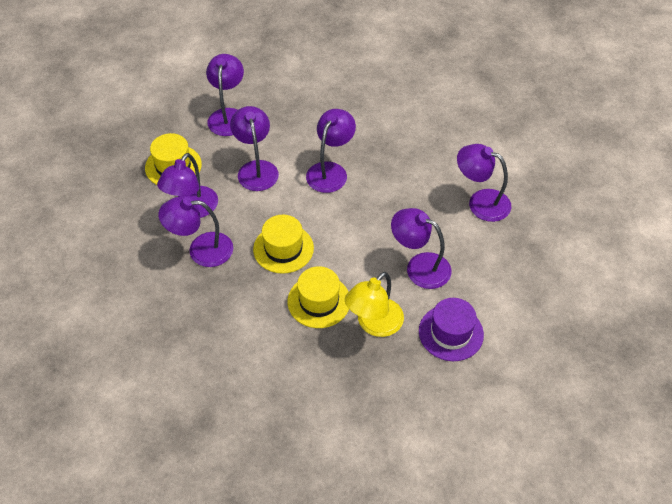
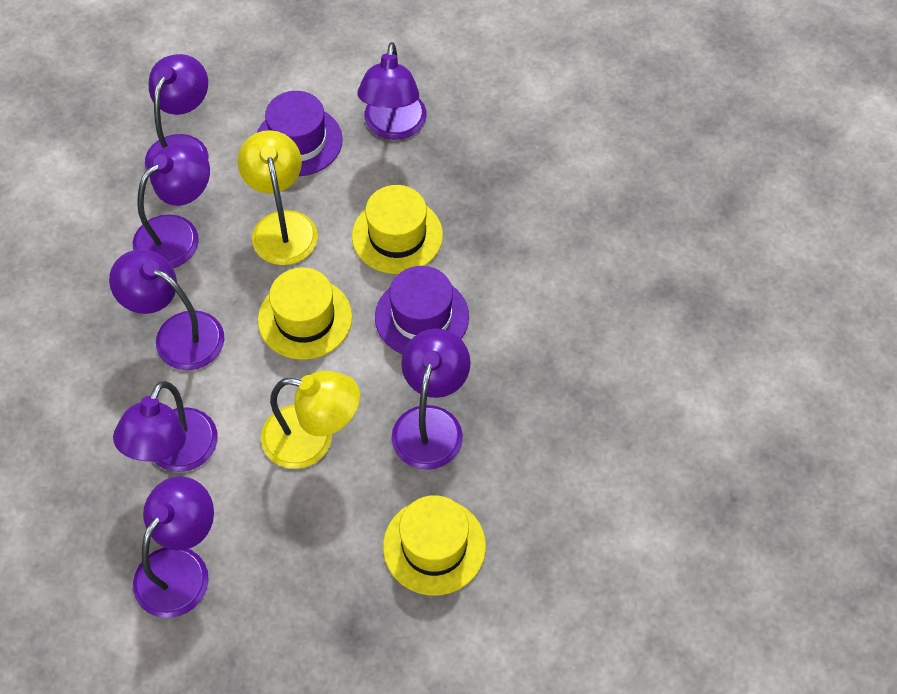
purple hat: 1 -> 2
yellow lamp: 1 -> 2

